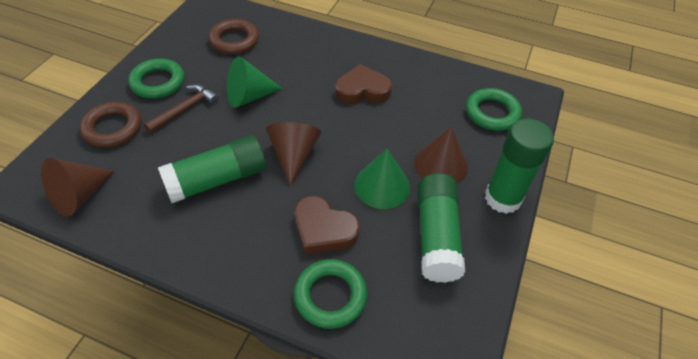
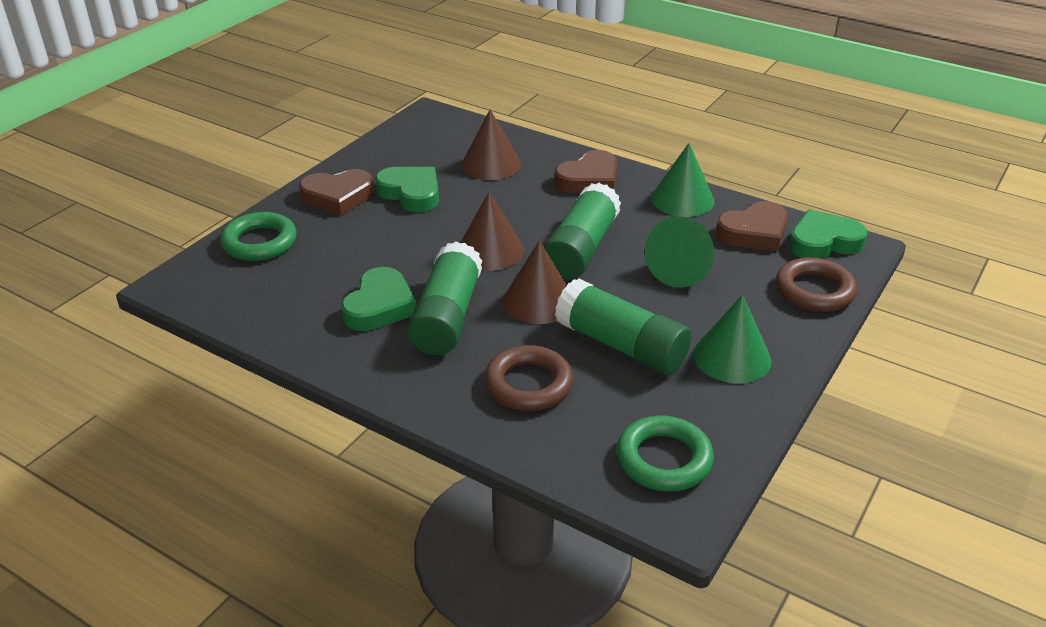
brown hammer: 1 -> 0
brown heart: 2 -> 3
green cone: 2 -> 3
green heart: 0 -> 3
green ring: 3 -> 2

